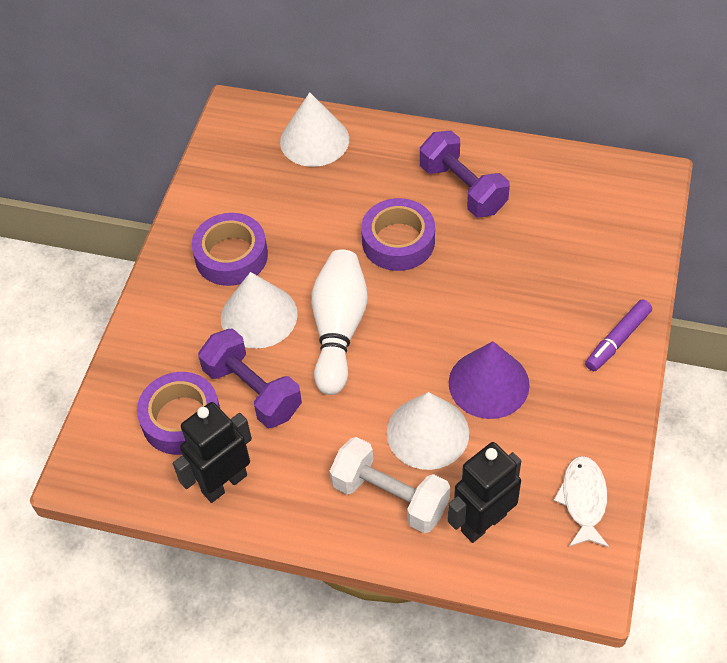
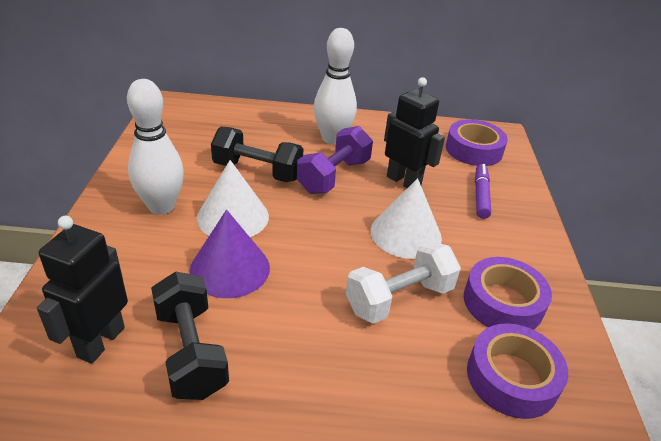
black dumbbell: 0 -> 2
purple dumbbell: 2 -> 1
white bowling pin: 1 -> 2
white cone: 3 -> 2
white fish: 1 -> 0

